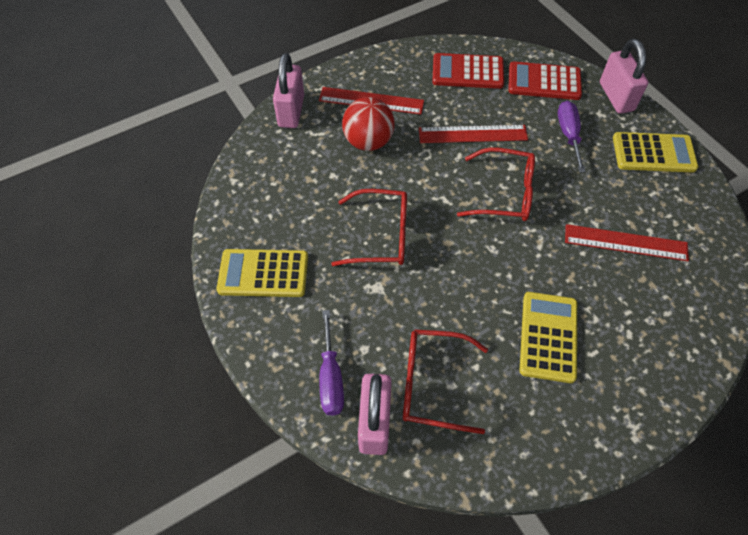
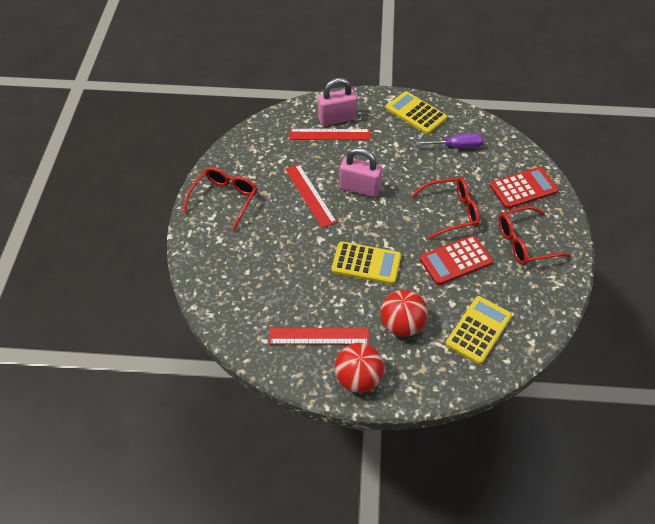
pink padlock: 3 -> 2
purple screwdriver: 2 -> 1
red ball: 1 -> 2

